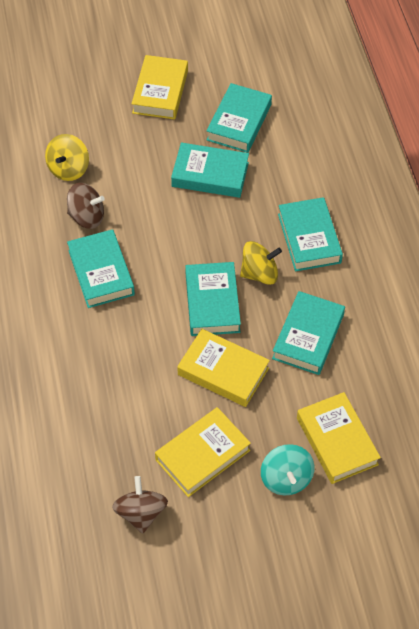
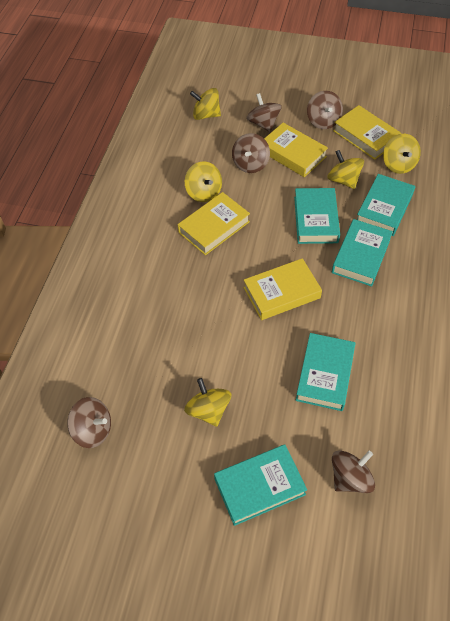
brown spinning top: 2 -> 5
turquoise book: 6 -> 5
turquoise spinning top: 1 -> 0
yellow spinning top: 2 -> 5

